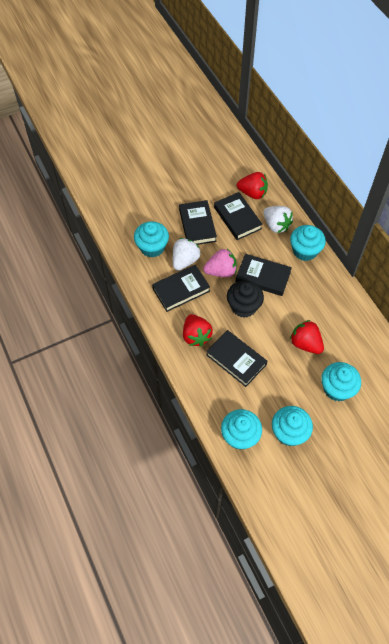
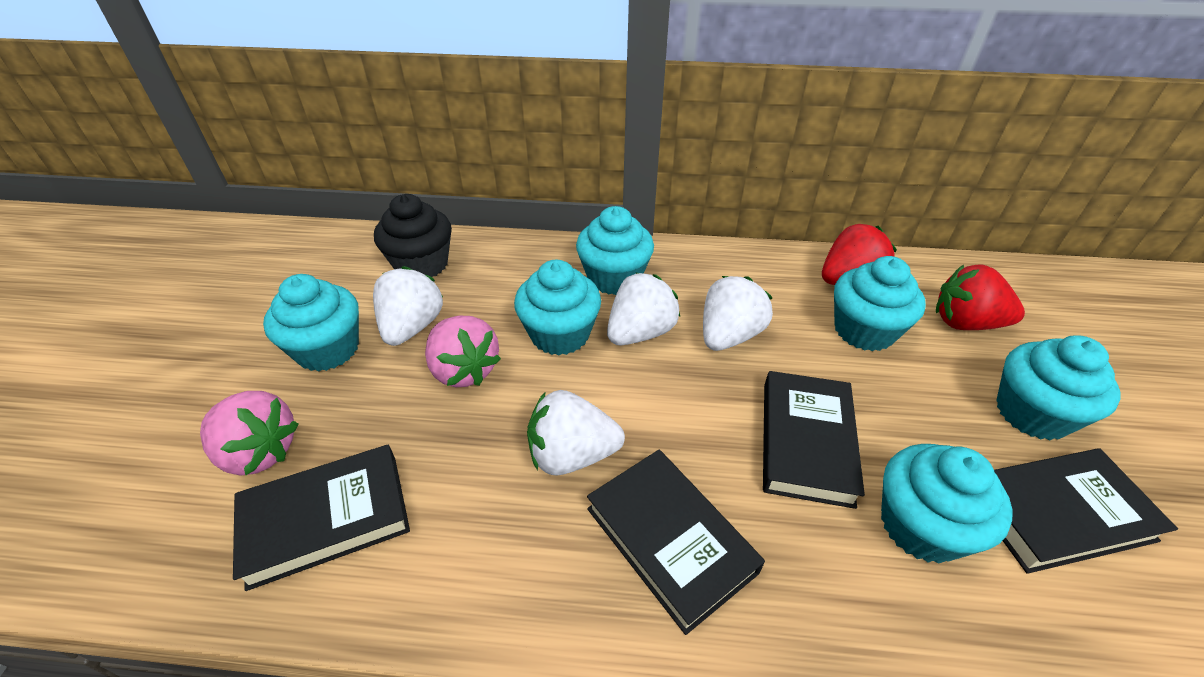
black book: 5 -> 4
pink strawberry: 1 -> 2
red strawberry: 3 -> 2
turquoise cupcake: 5 -> 6
white strawberry: 2 -> 4

